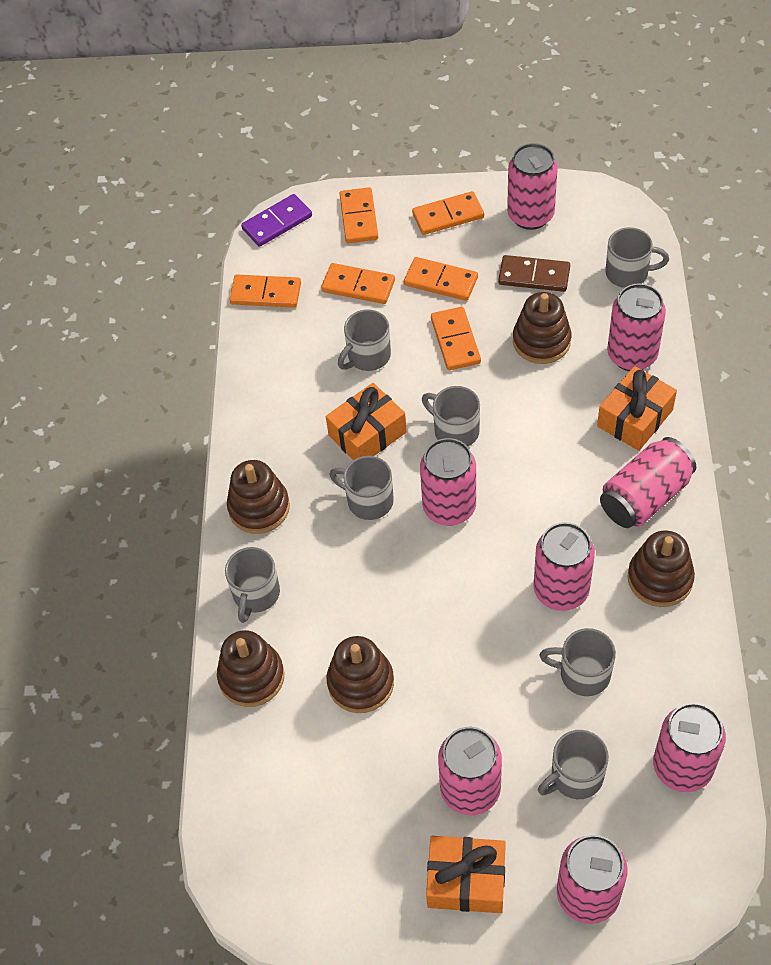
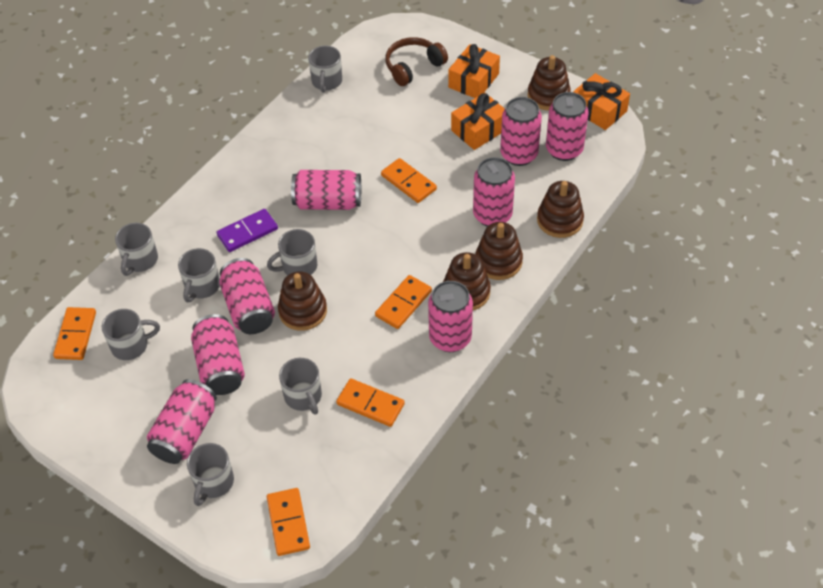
brown domino: 1 -> 0
brown headphones: 0 -> 1
orange domino: 6 -> 5

